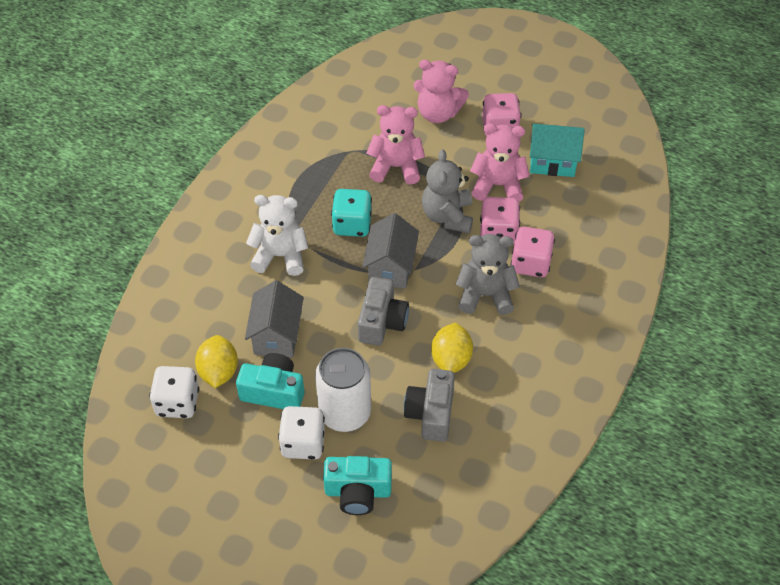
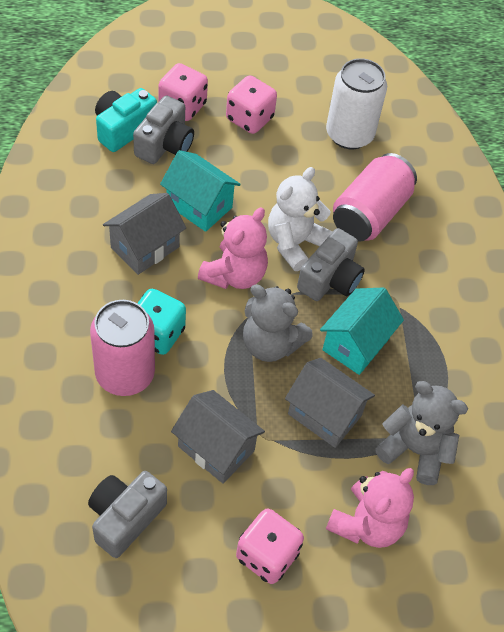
grey camera: 2 -> 3
grey house: 2 -> 3
pink can: 0 -> 2
pink teddy bear: 3 -> 2
turquoise camera: 2 -> 1
turquoise house: 1 -> 2
white dice: 2 -> 0
yellow lemon: 2 -> 0

